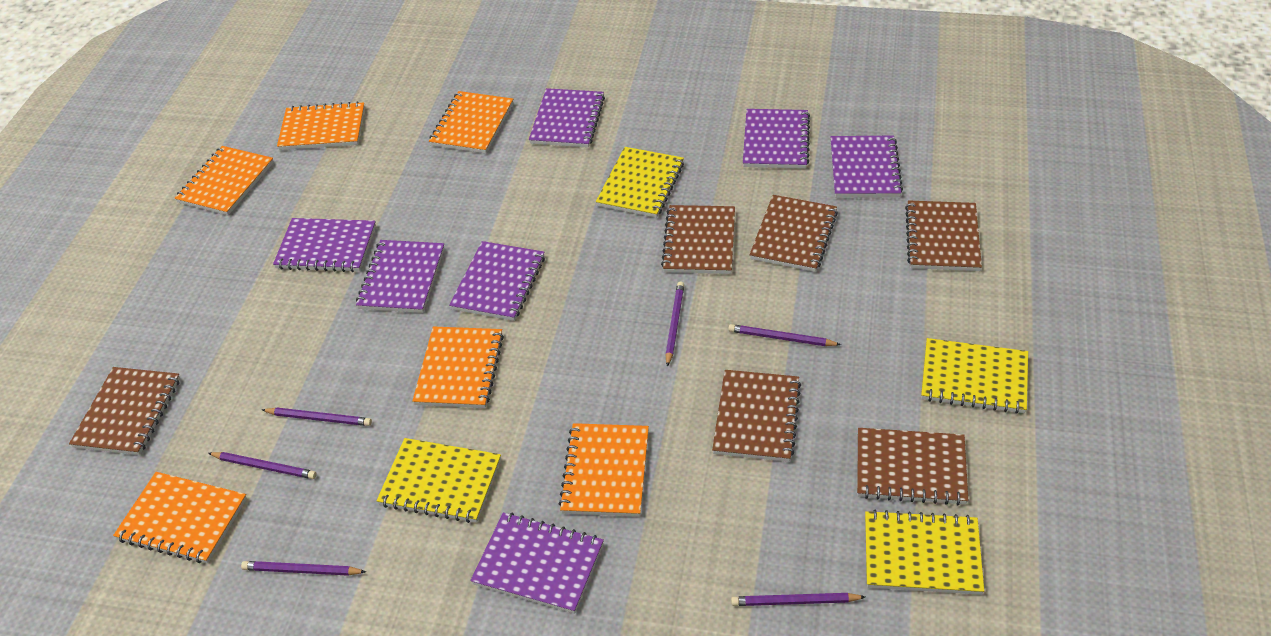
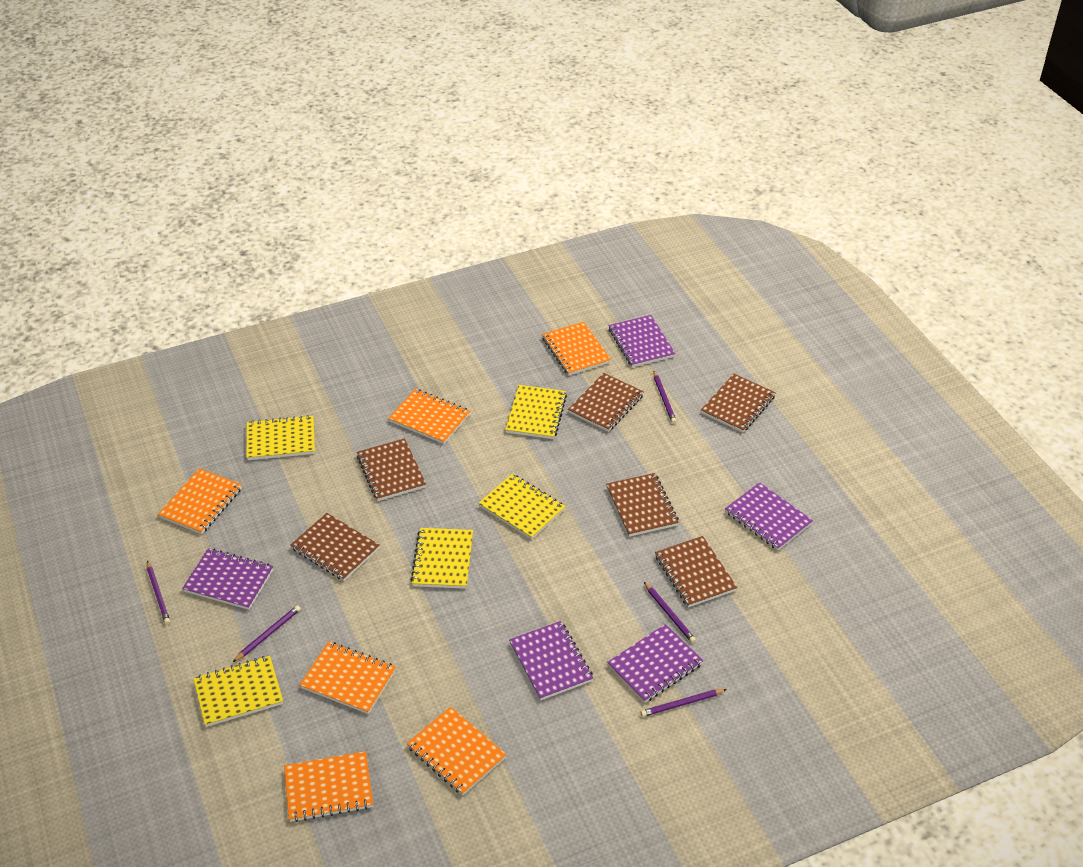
purple notebook: 7 -> 5
purple pencil: 6 -> 5
yellow notebook: 4 -> 5

